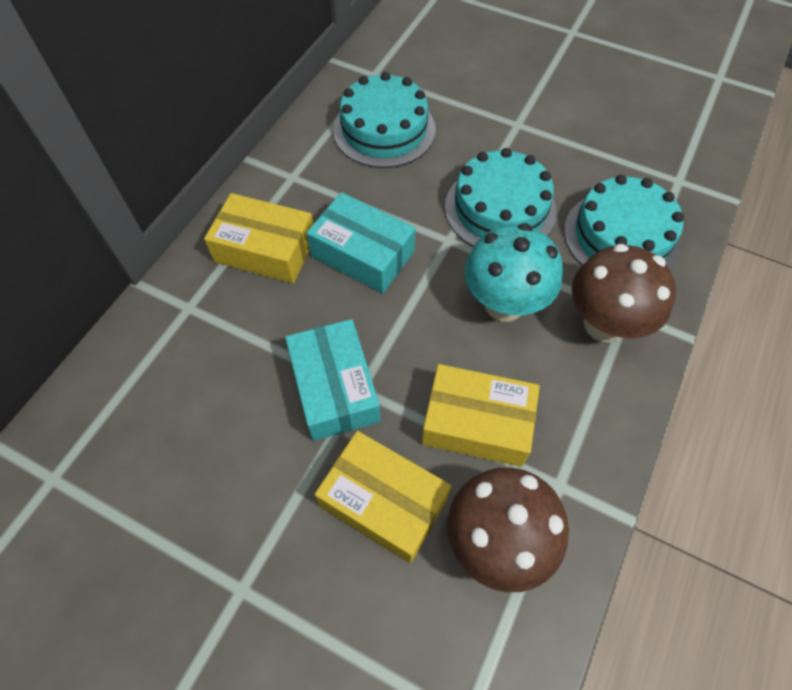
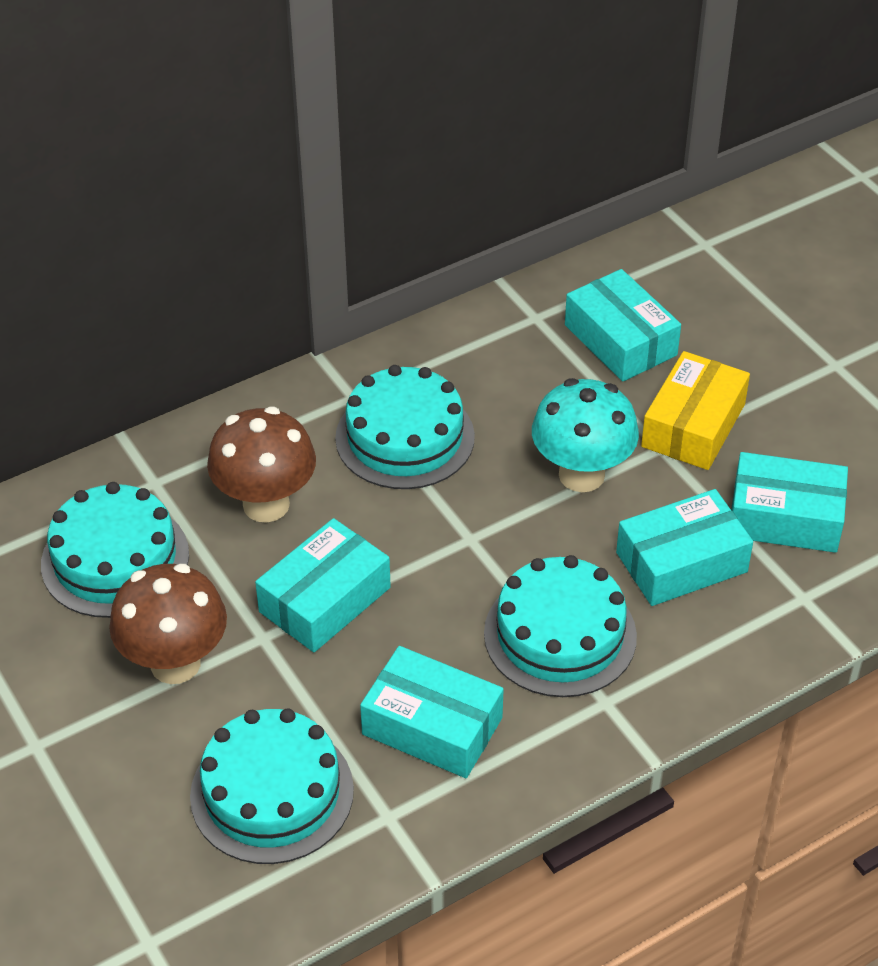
turquoise box: 2 -> 5
turquoise cake: 3 -> 4
yellow box: 3 -> 1

